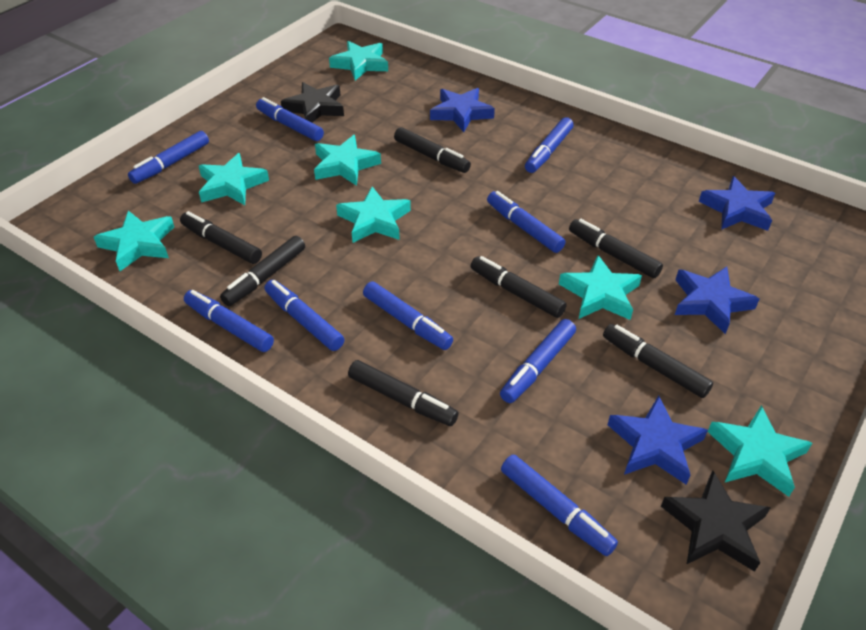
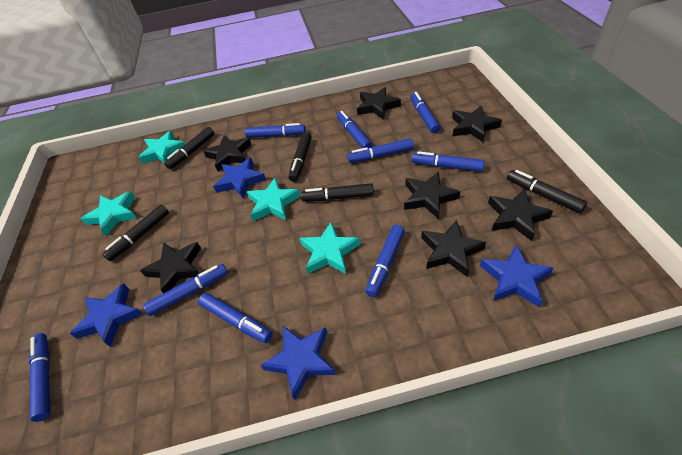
black marker: 7 -> 5
black star: 2 -> 7
turquoise star: 7 -> 4

